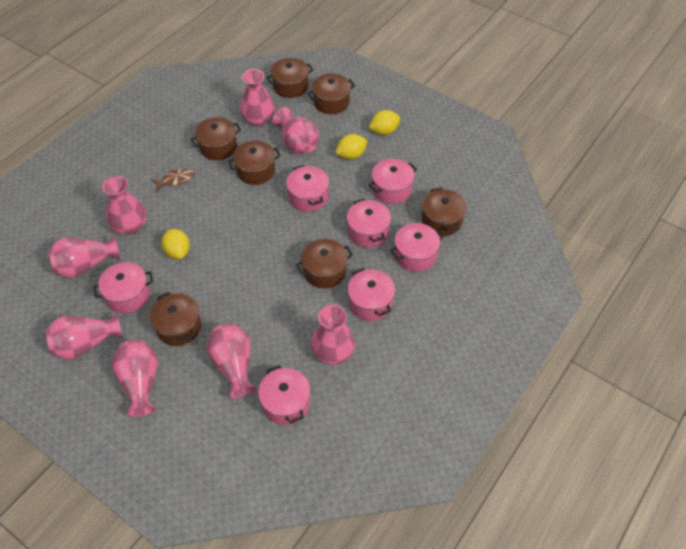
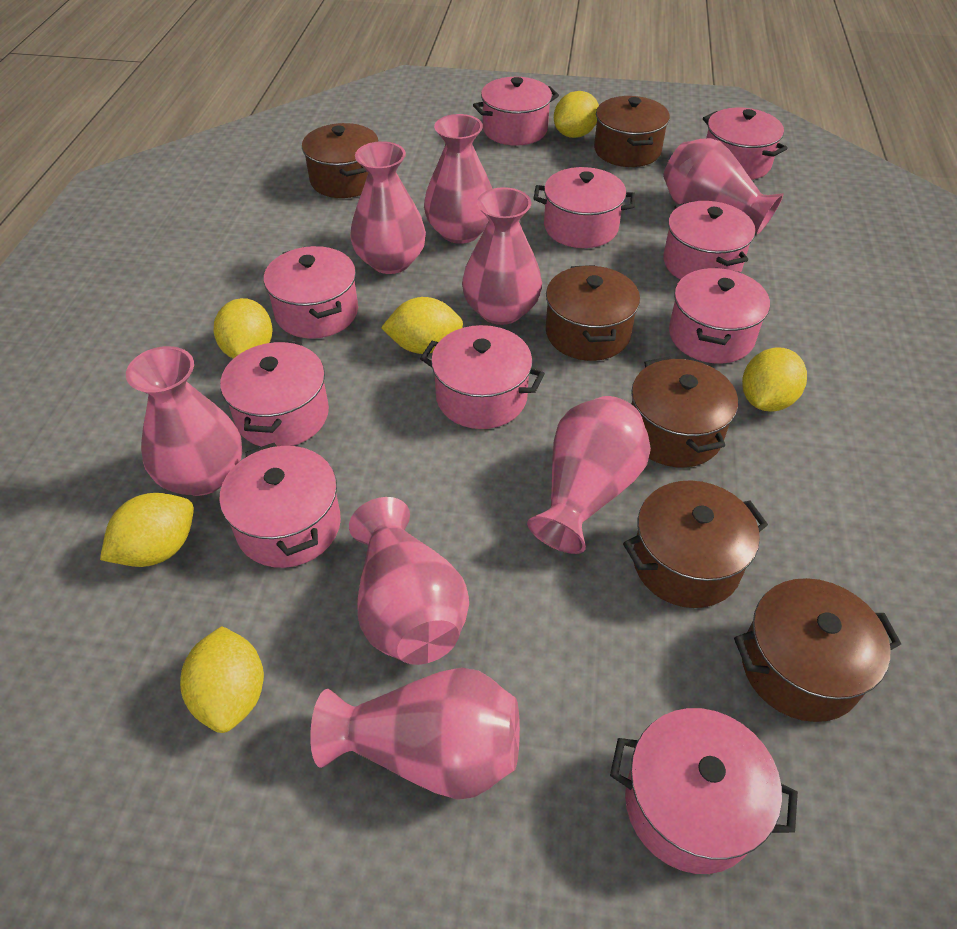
brown fish: 1 -> 0
brown pot: 7 -> 6
pink pot: 7 -> 10
yellow lemon: 3 -> 6

